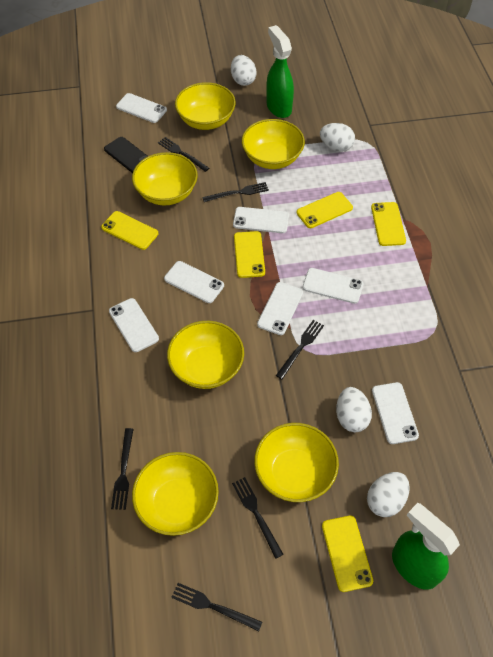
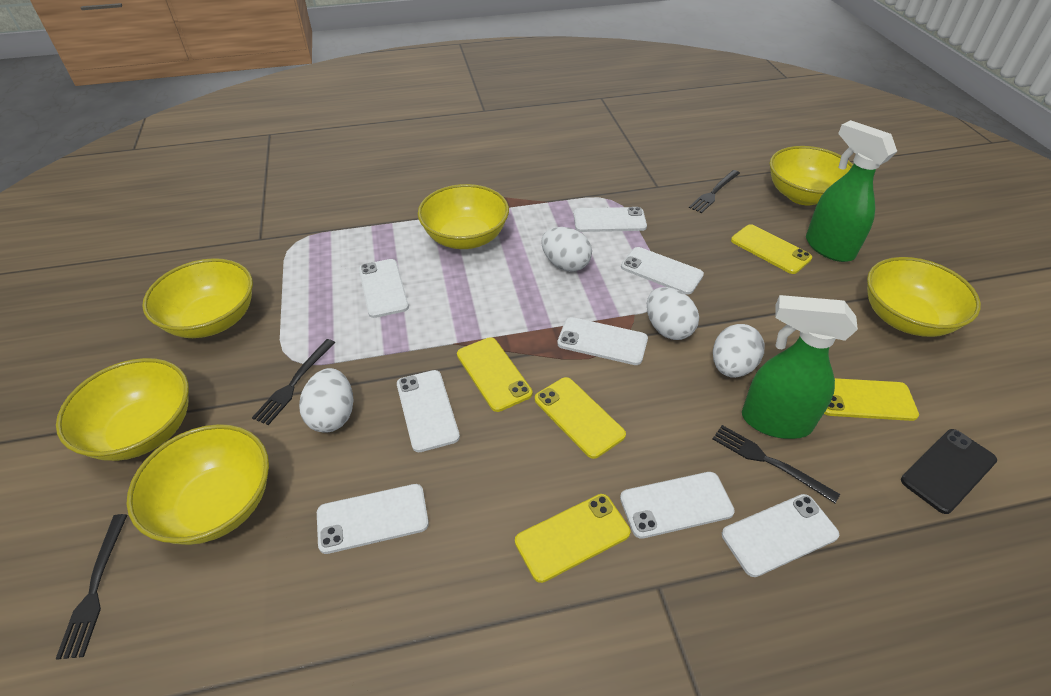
black fork: 6 -> 4
white phone: 7 -> 8

